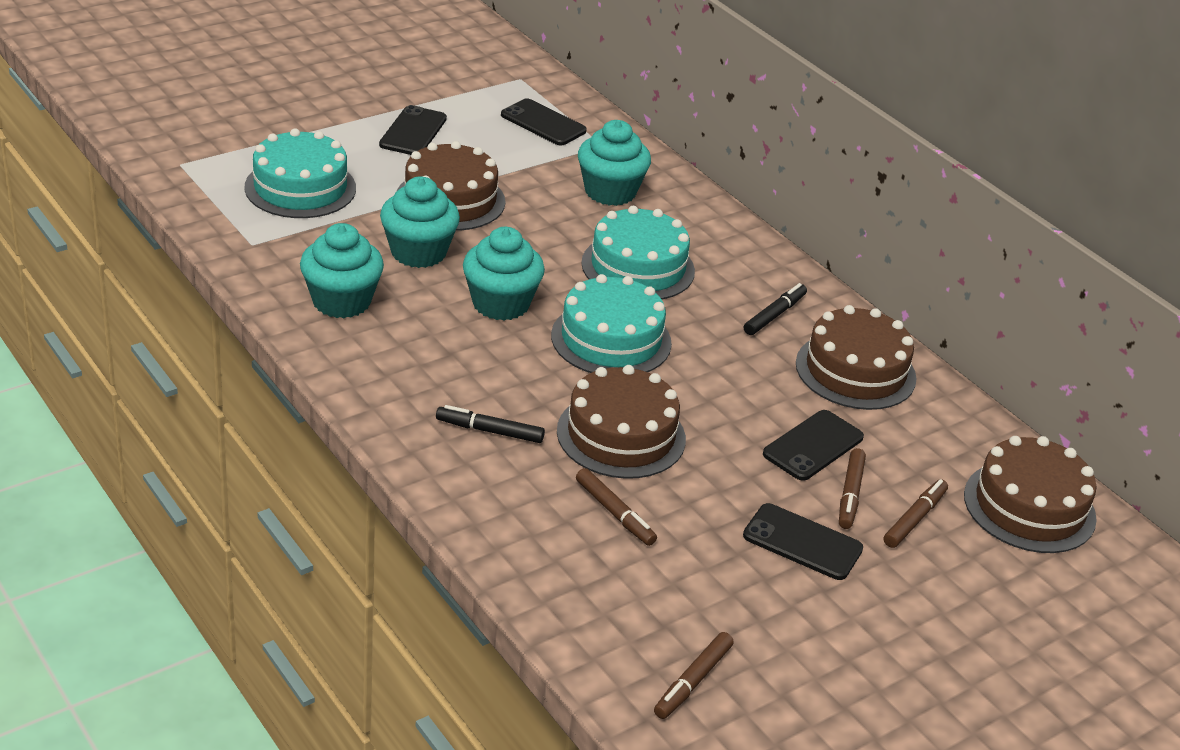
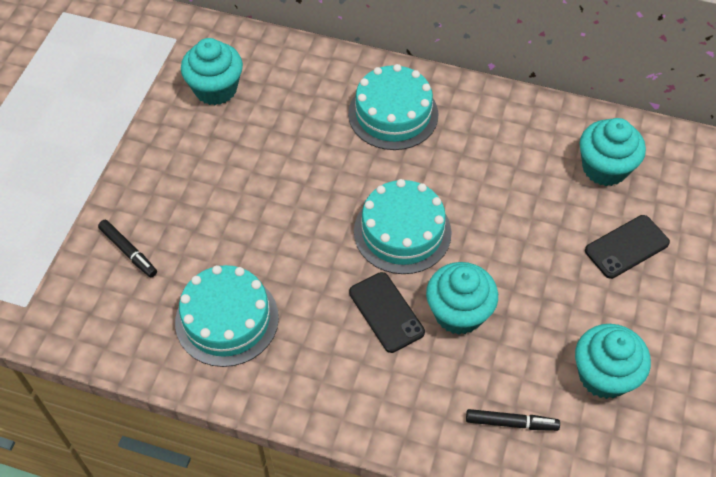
black phone: 4 -> 2
brown cake: 4 -> 0
brown marker: 4 -> 0

